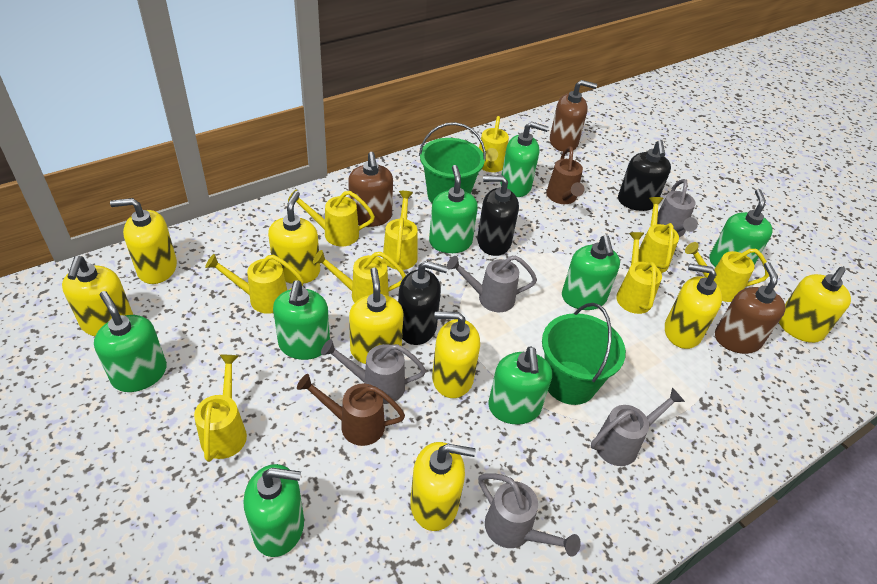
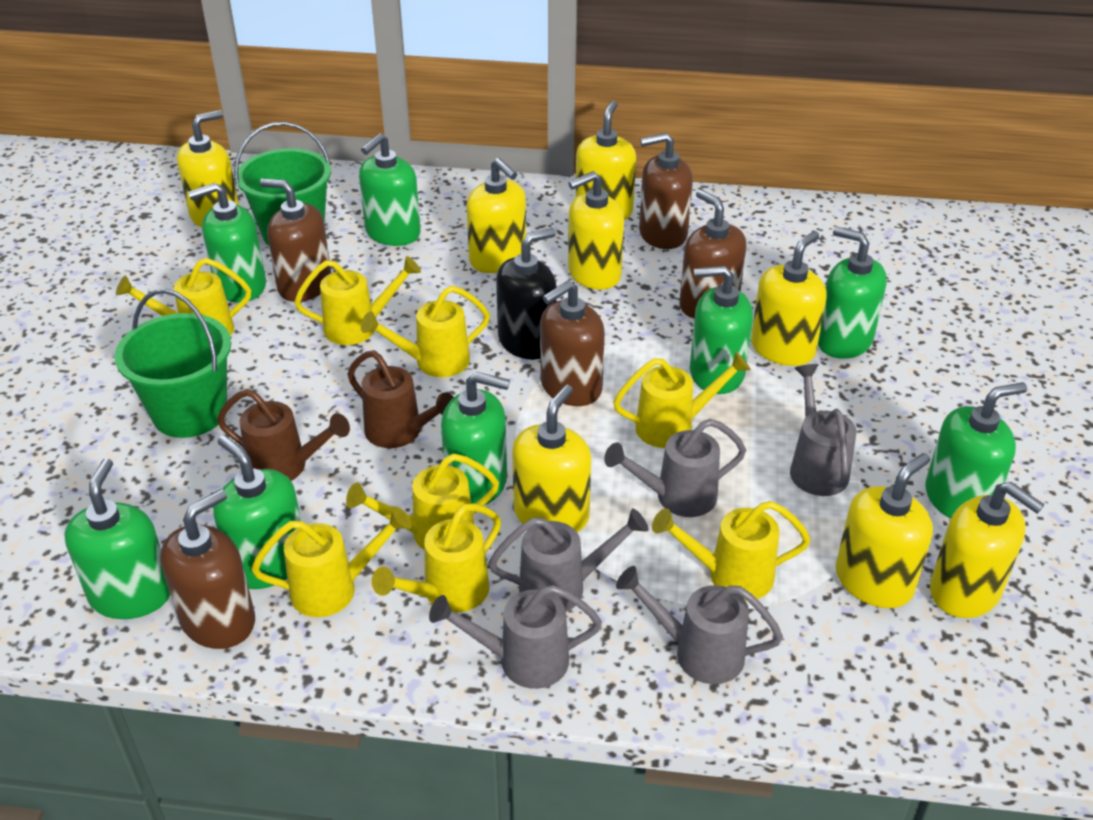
black soap dispenser: 3 -> 1
brown soap dispenser: 3 -> 5
yellow watering can: 9 -> 8

